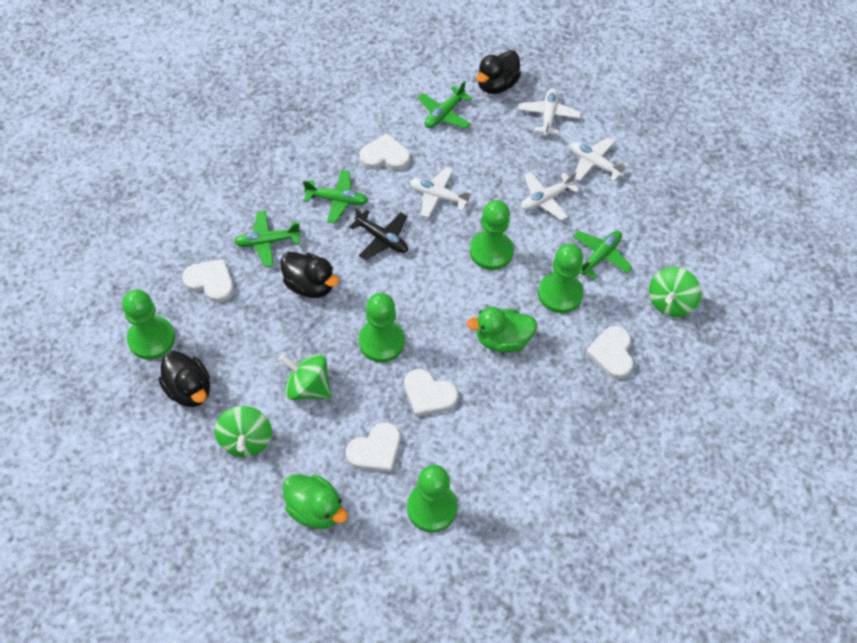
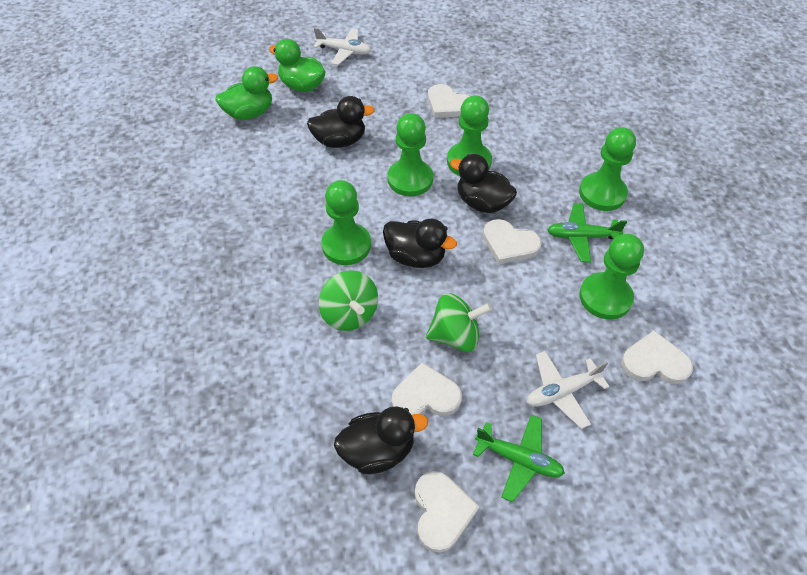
black duck: 3 -> 4
black plane: 1 -> 0
green plane: 4 -> 2
green spinning top: 3 -> 2
white plane: 4 -> 2

